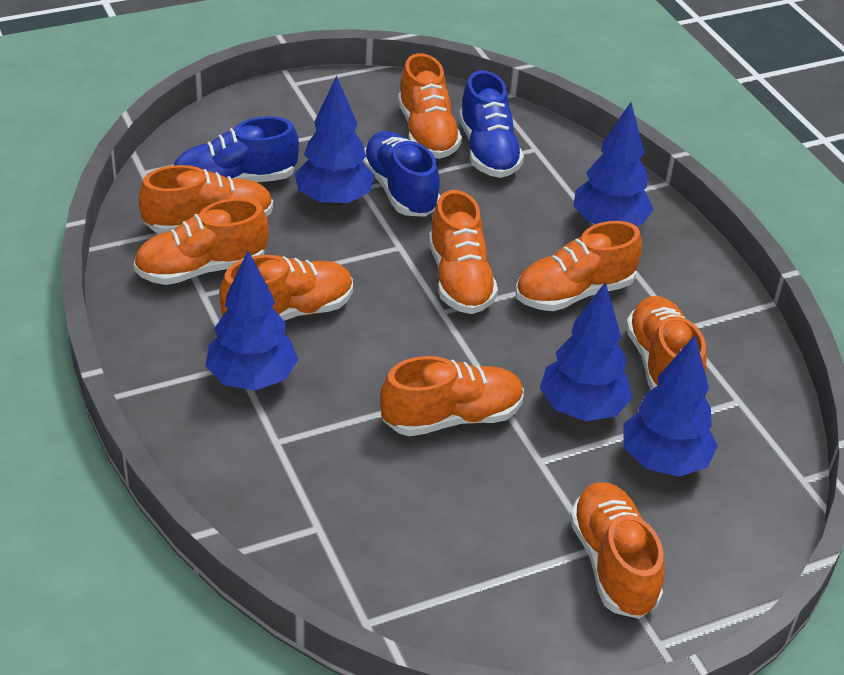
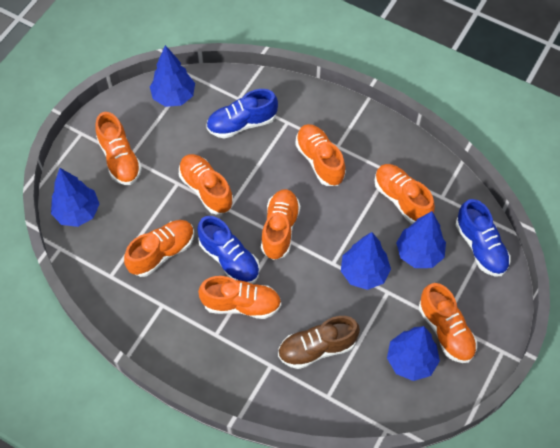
brown shoe: 0 -> 1
orange shoe: 9 -> 8

